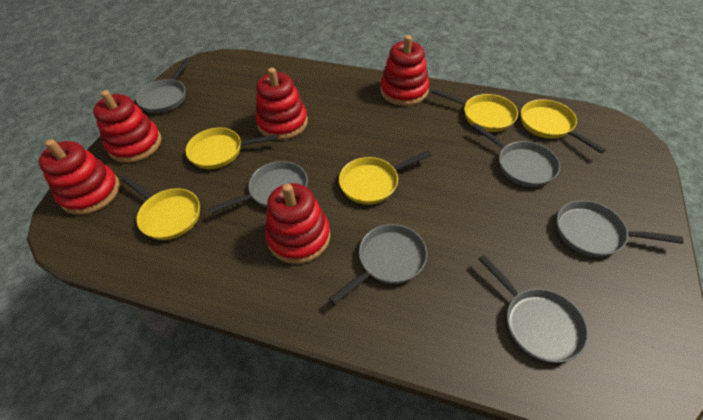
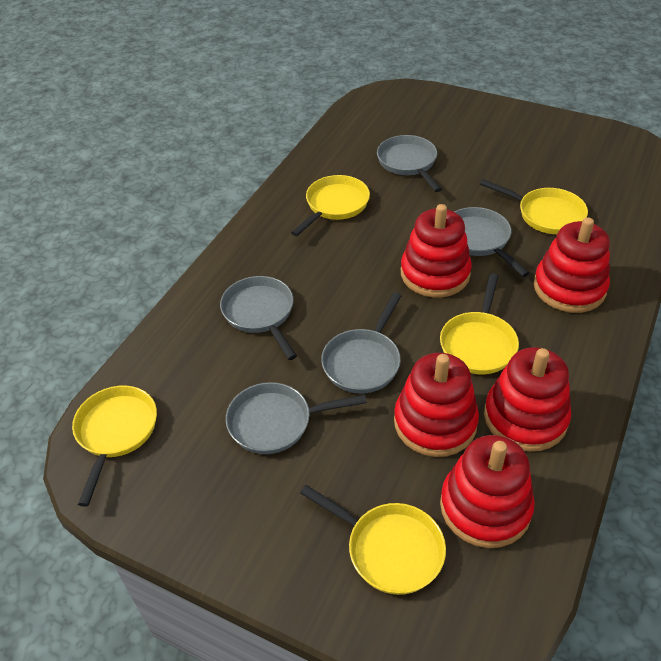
grey pan: 6 -> 5

